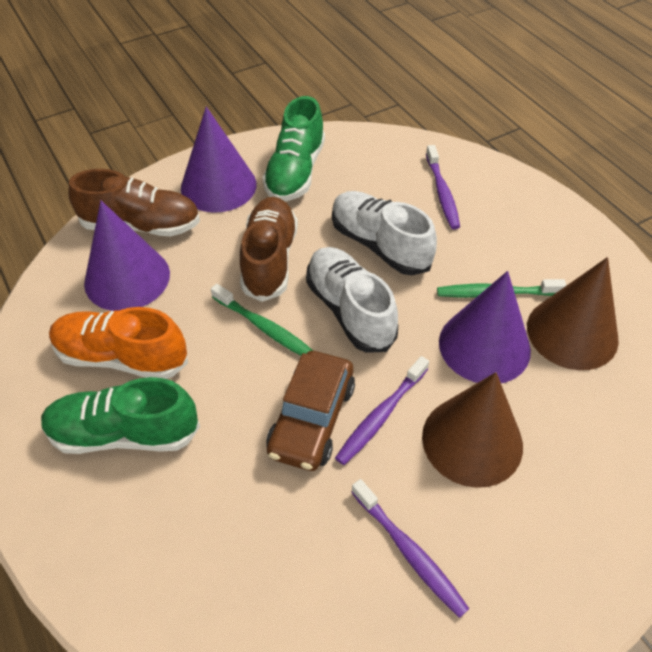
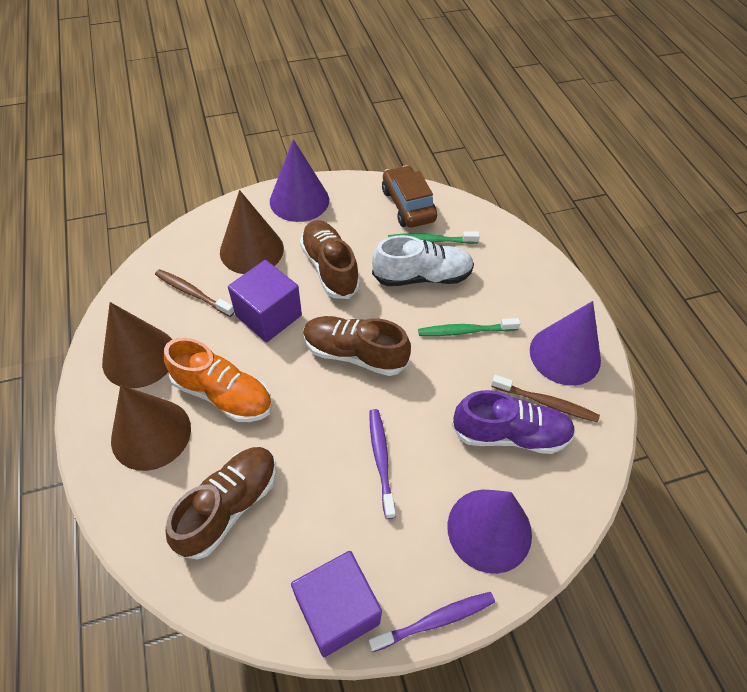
brown cone: 2 -> 3
brown shoe: 2 -> 3
brown toothbrush: 0 -> 2
green shoe: 2 -> 0
purple cube: 0 -> 2
purple shoe: 0 -> 1
purple toothbrush: 3 -> 2
white shoe: 2 -> 1

